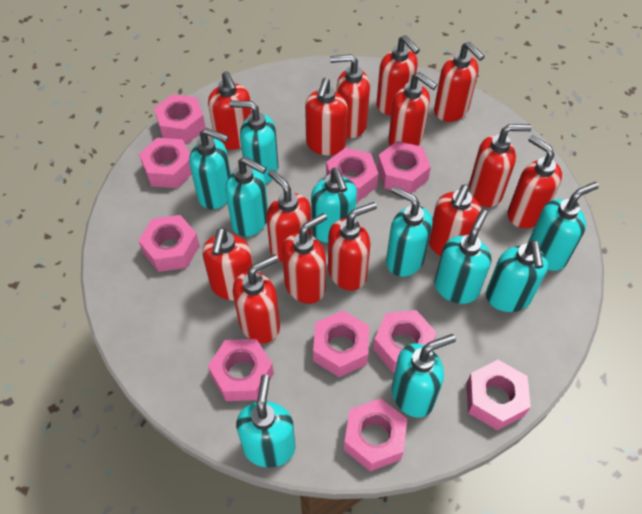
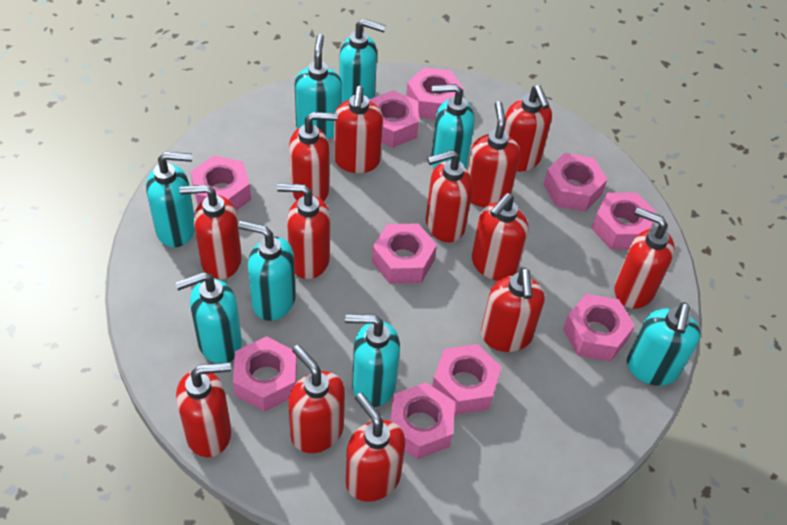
red soap dispenser: 14 -> 13
turquoise soap dispenser: 10 -> 8

